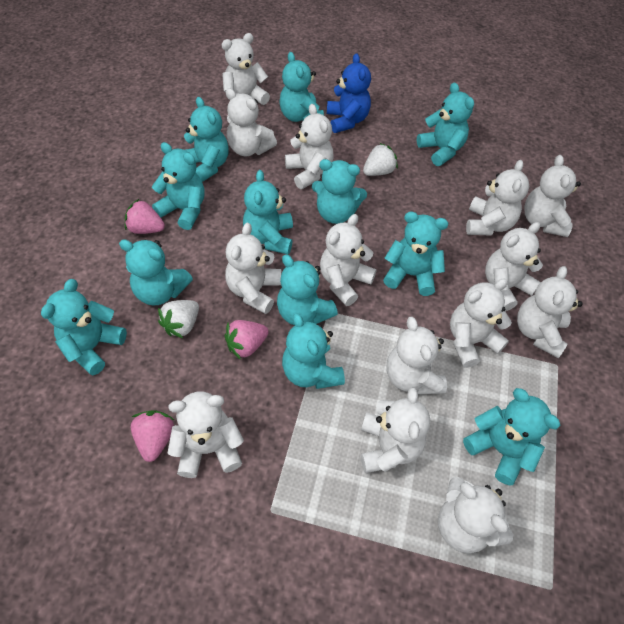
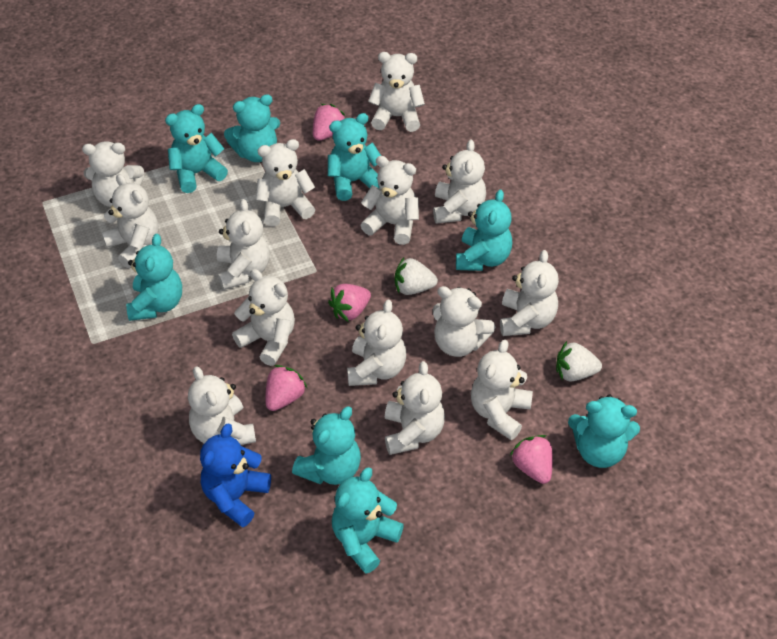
pink strawberry: 3 -> 4
turquoise teddy bear: 12 -> 8

